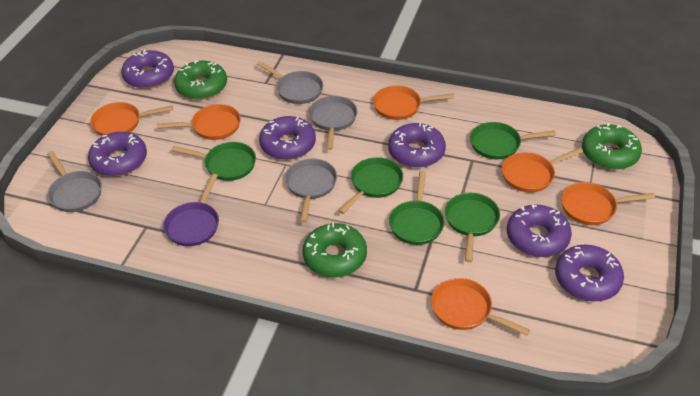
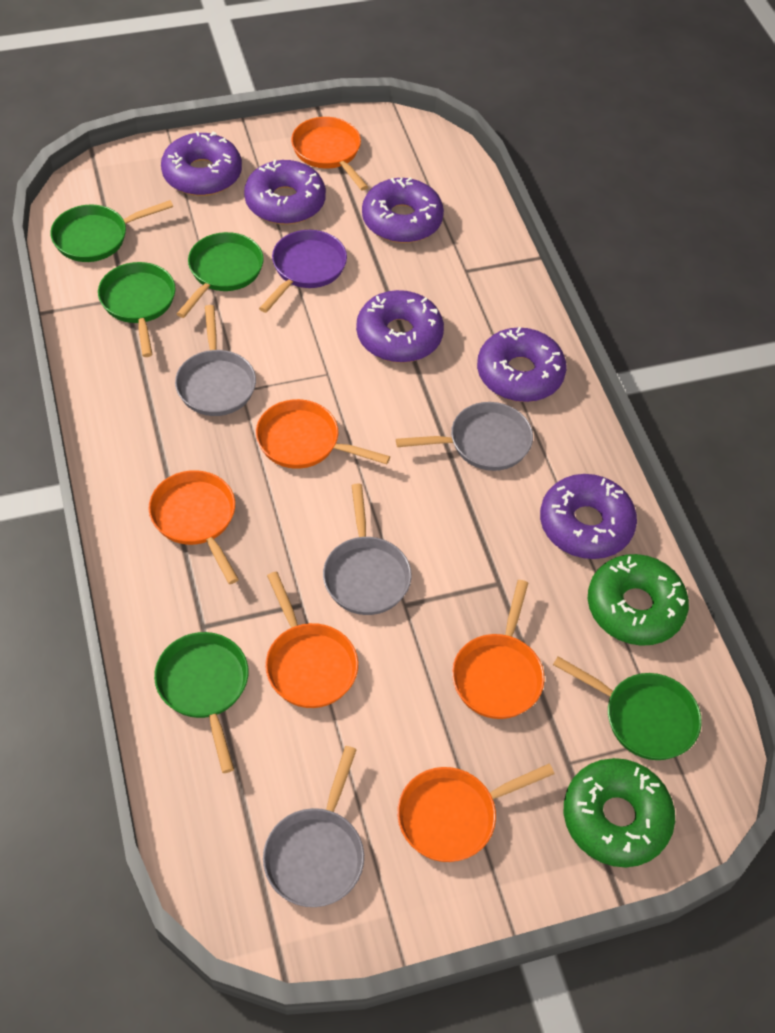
green donut: 3 -> 2

